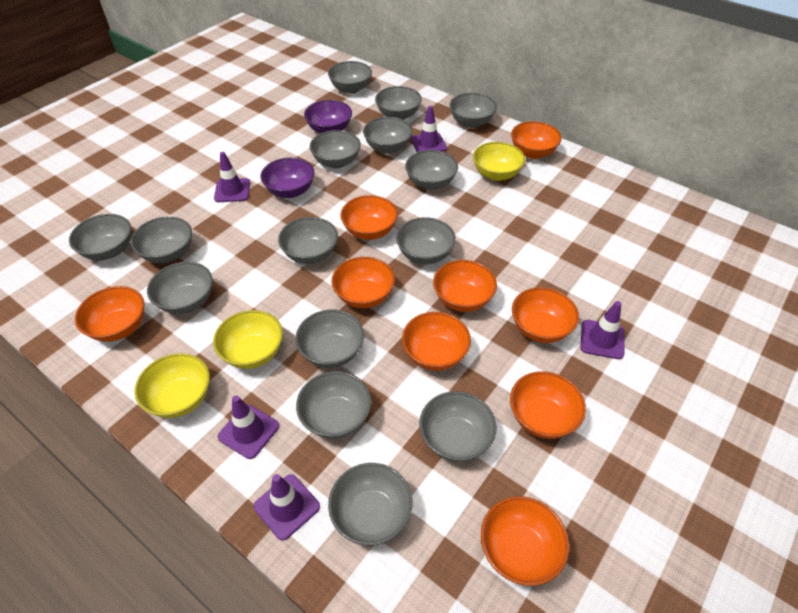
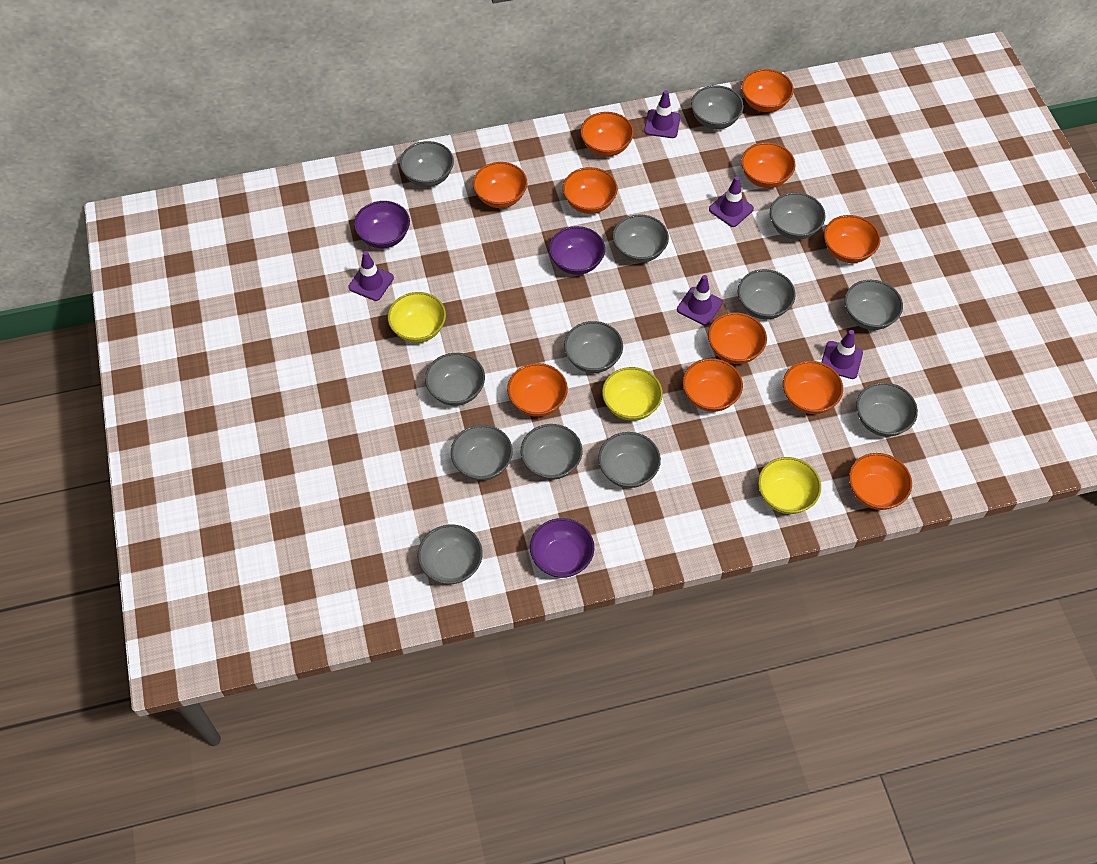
grey bowl: 15 -> 13
orange bowl: 9 -> 11
purple bowl: 2 -> 3

